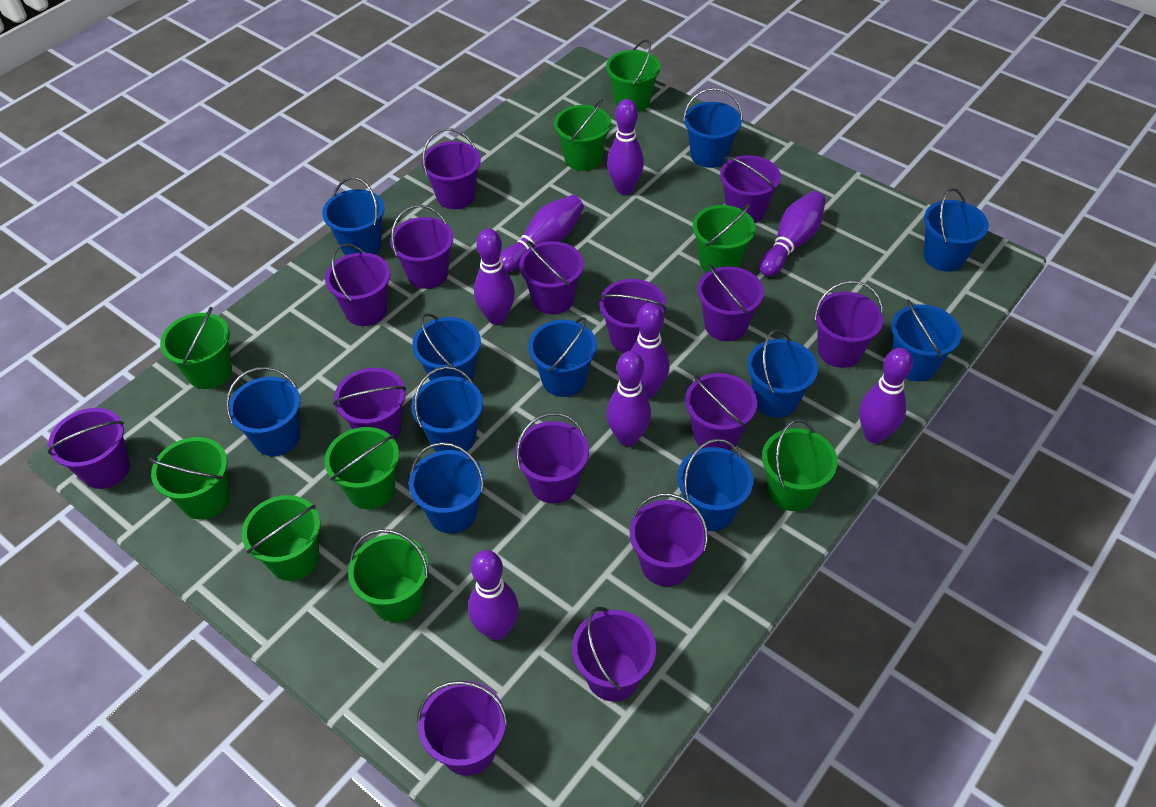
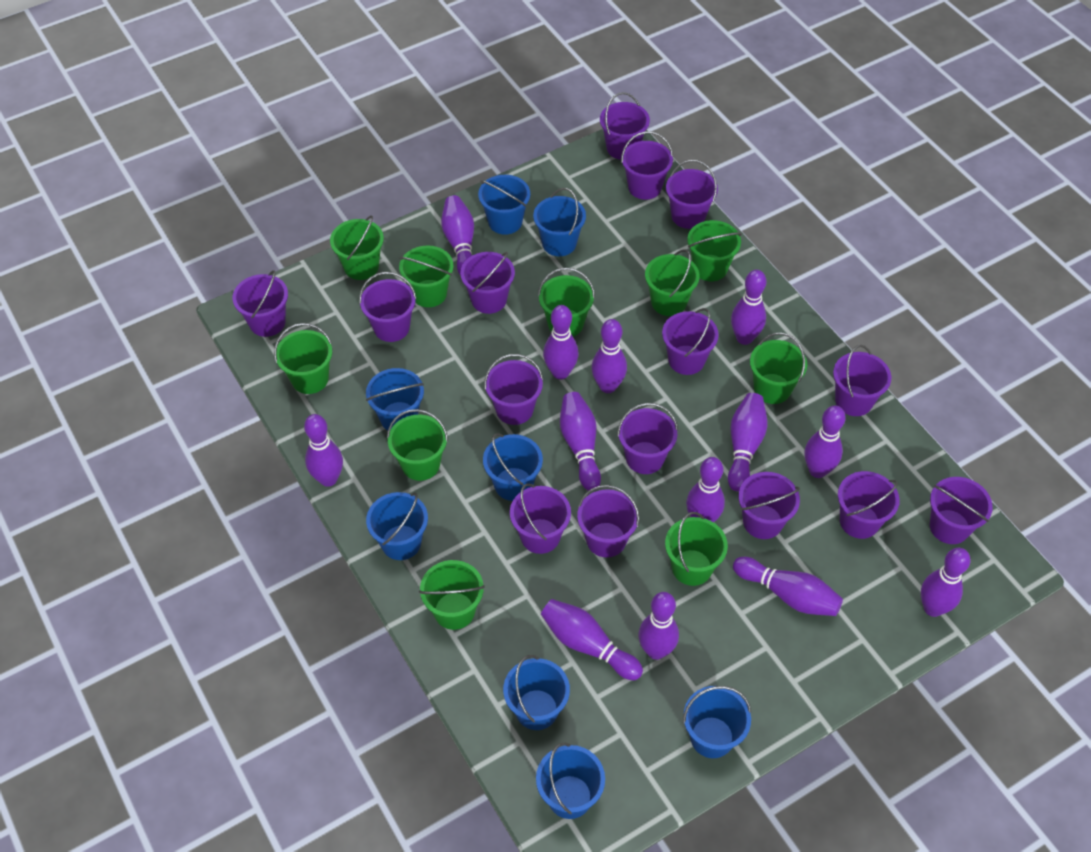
blue bucket: 11 -> 8
green bucket: 9 -> 10
purple bowling pin: 8 -> 13

